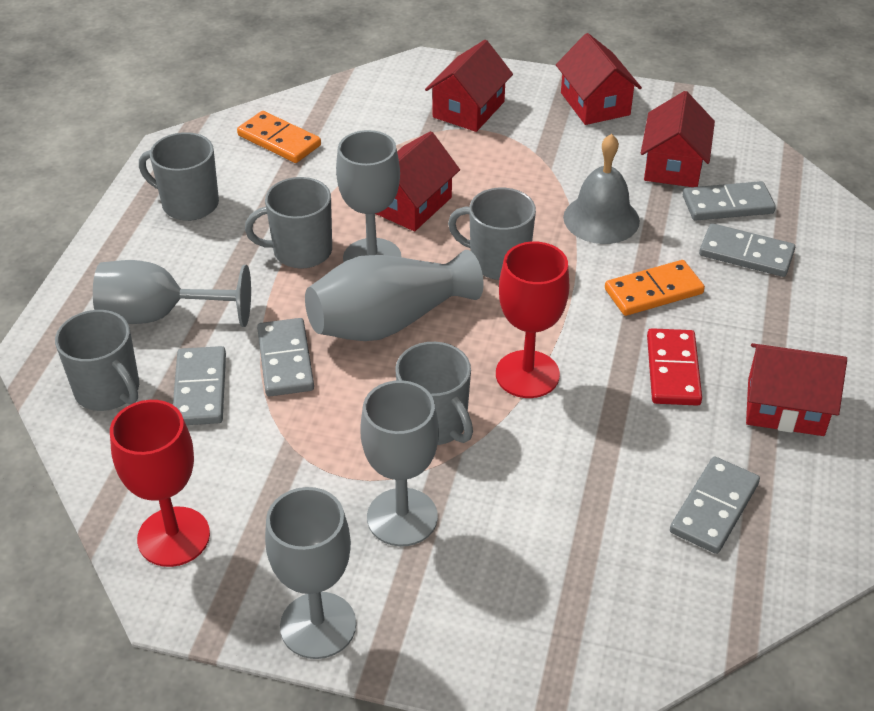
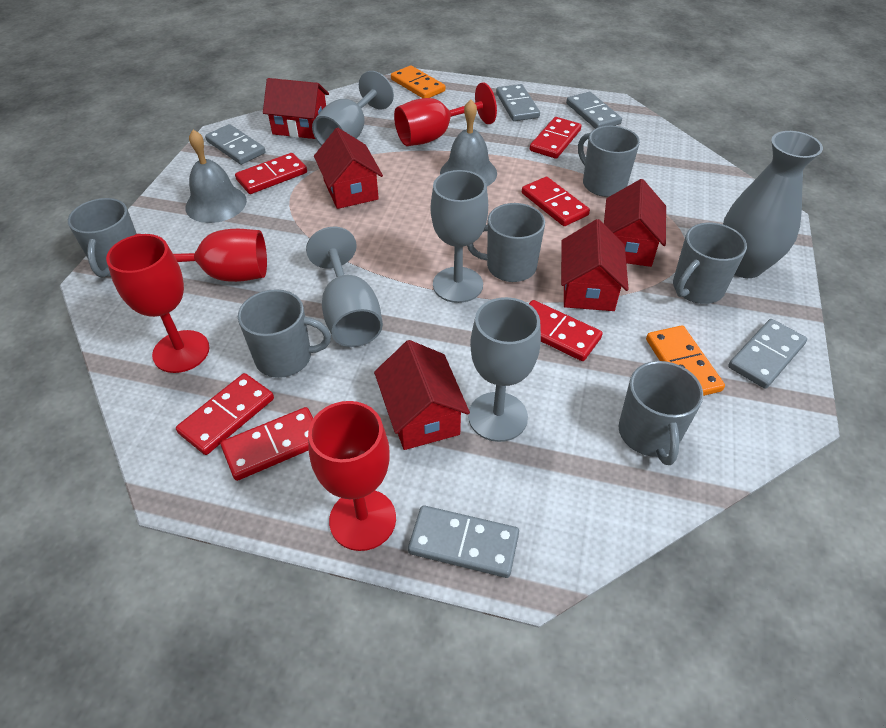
grey bell: 1 -> 2
grey mug: 5 -> 6
red domino: 1 -> 6
red goblet: 2 -> 4

